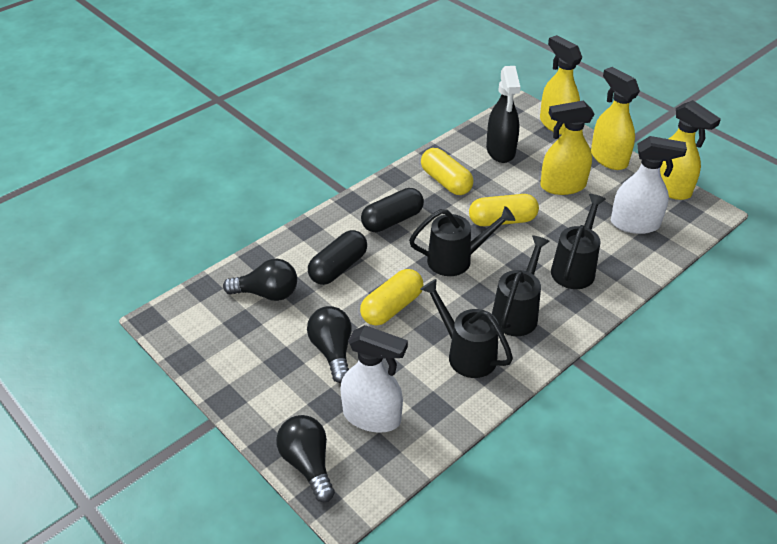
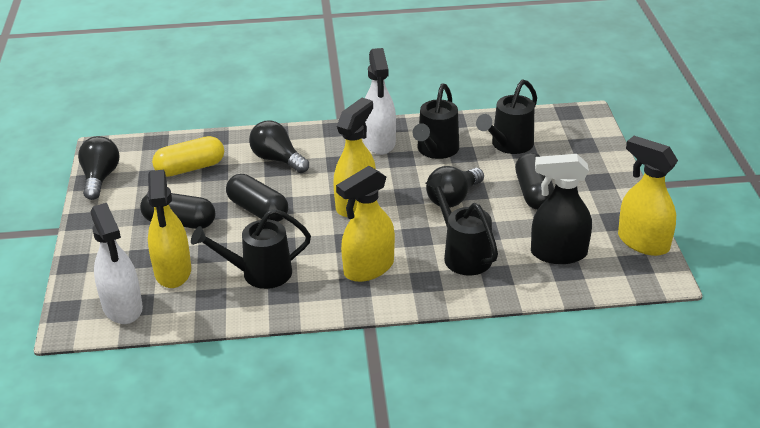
black capsule: 2 -> 3
yellow capsule: 3 -> 1

